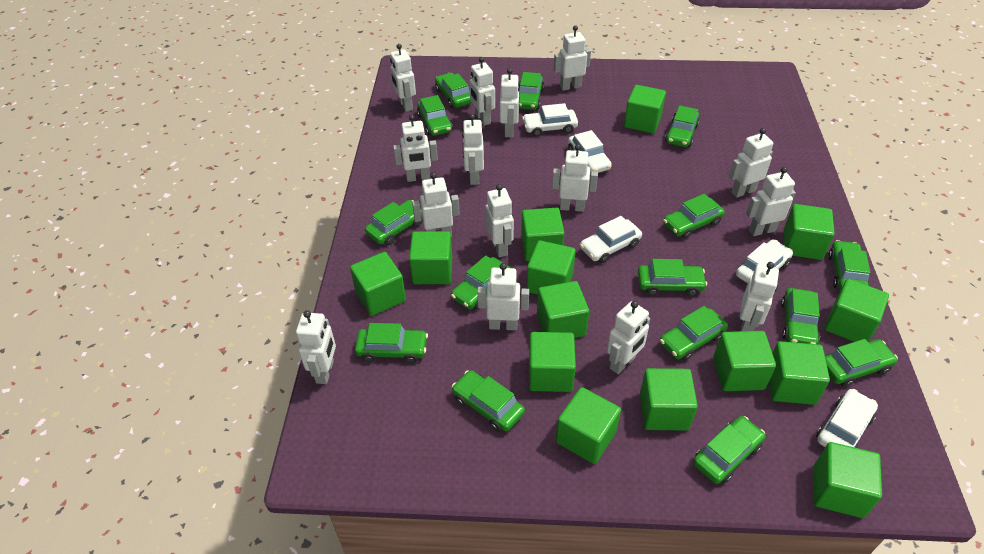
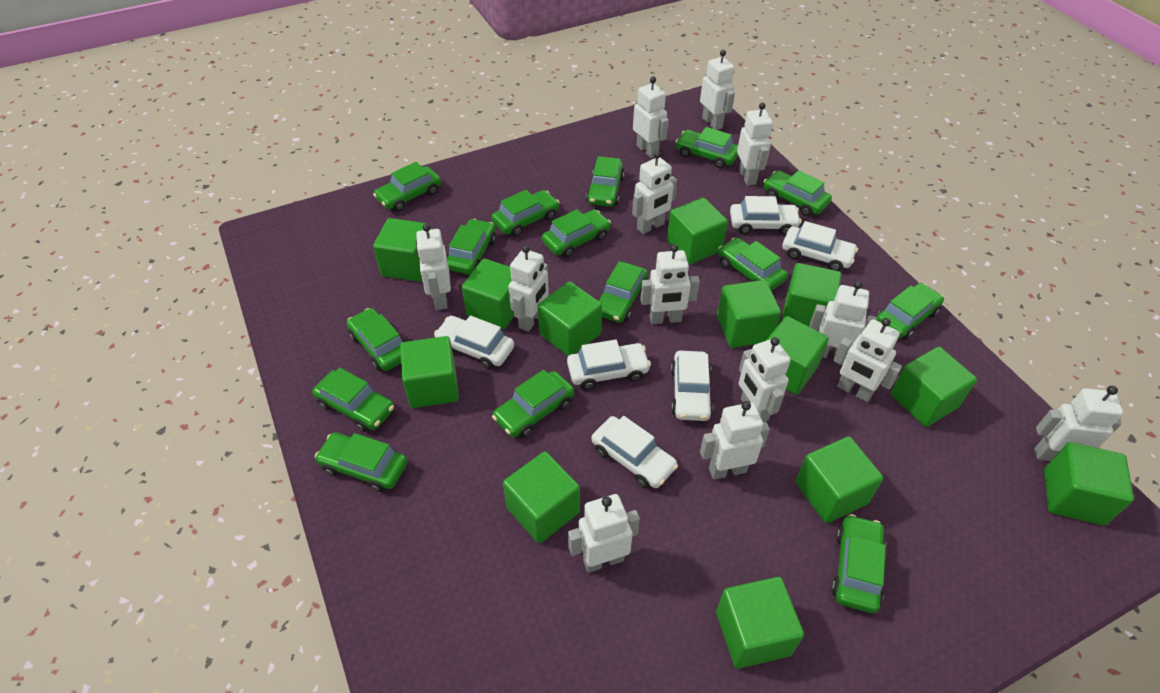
green cube: 14 -> 13
white car: 5 -> 6
white robot: 15 -> 13

